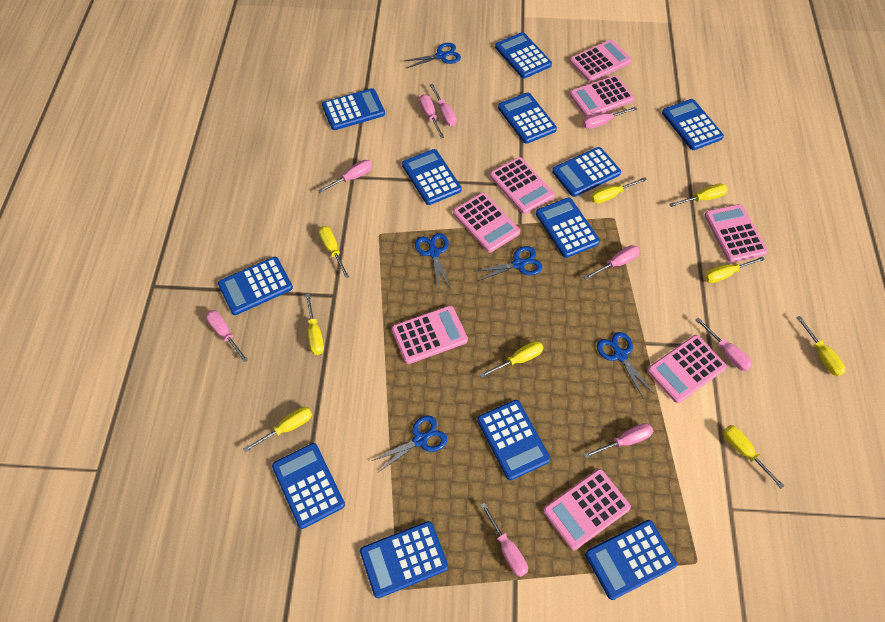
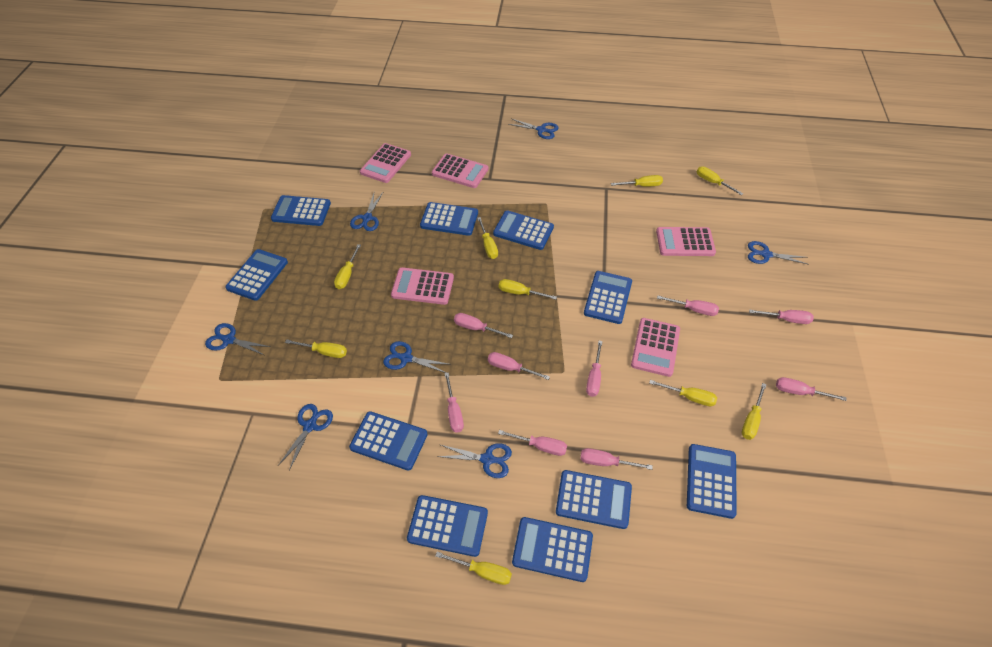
blue calculator: 12 -> 10
blue scissors: 5 -> 7
pink calculator: 8 -> 5

